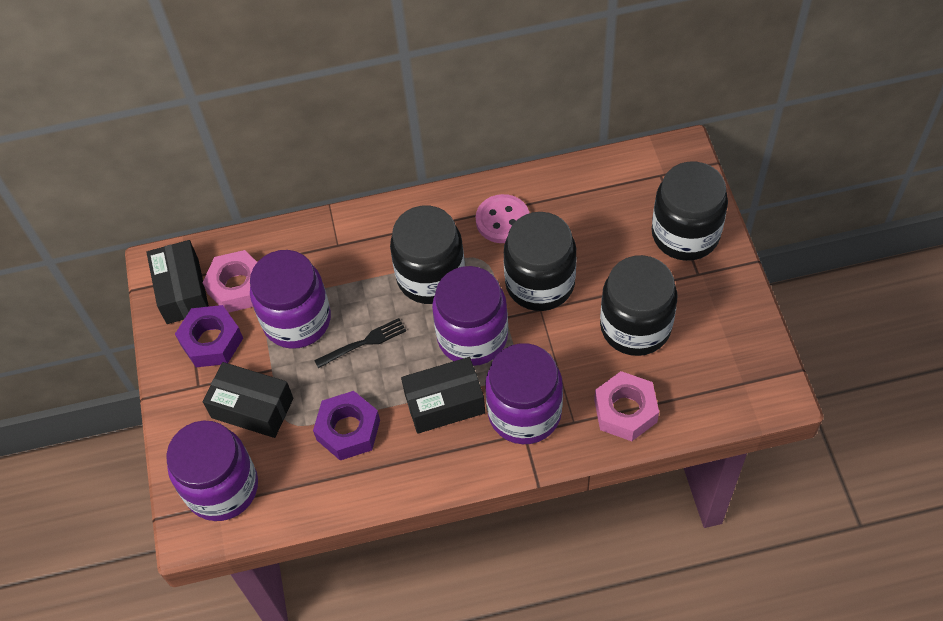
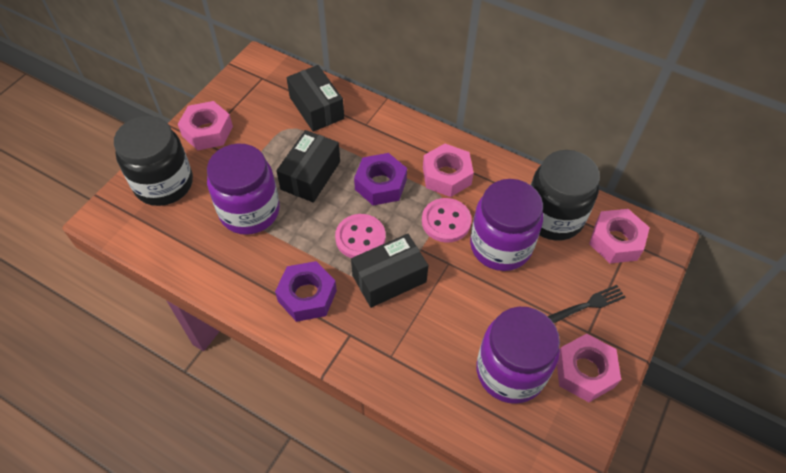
black jar: 4 -> 2
pink button: 1 -> 2
pink nut: 2 -> 4
purple jar: 4 -> 3

